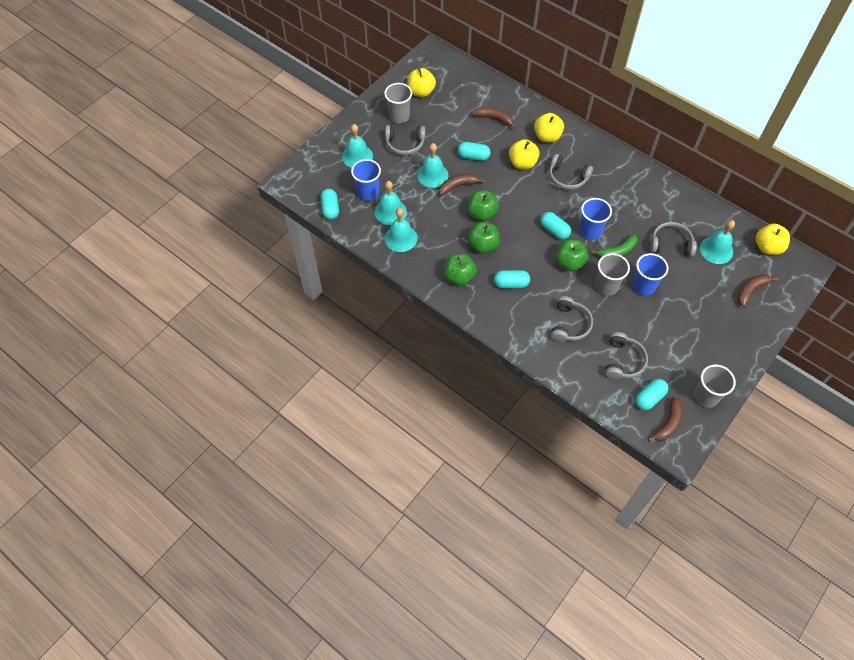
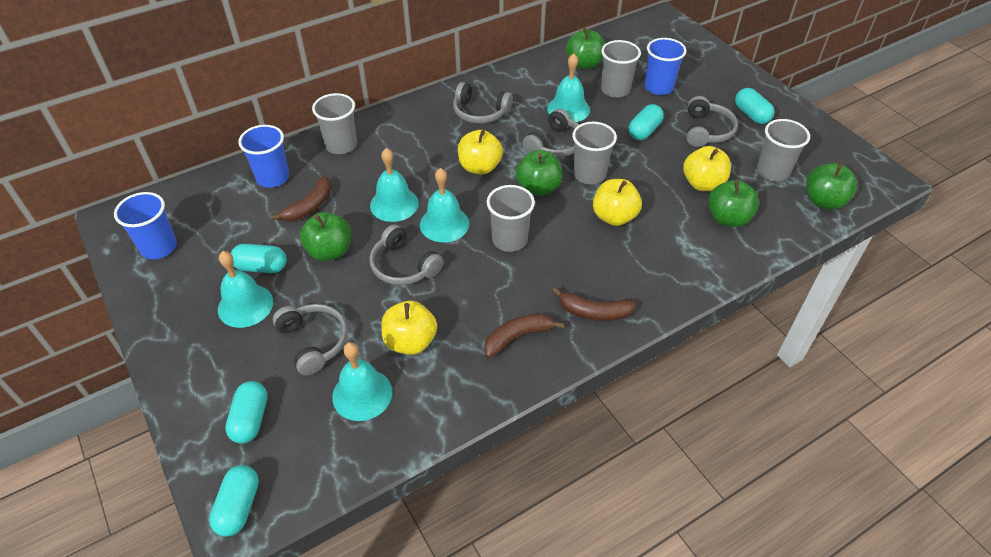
brown banana: 4 -> 3
green apple: 4 -> 5
green banana: 1 -> 0
grey cup: 3 -> 5

